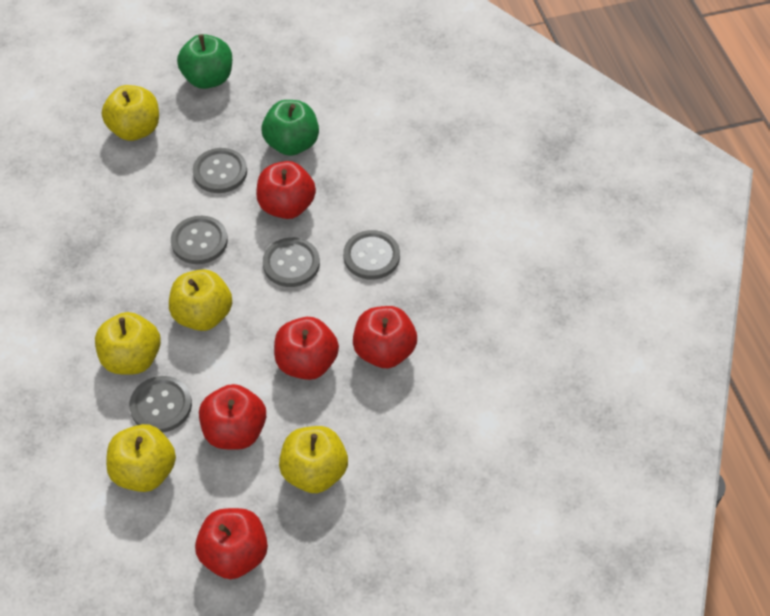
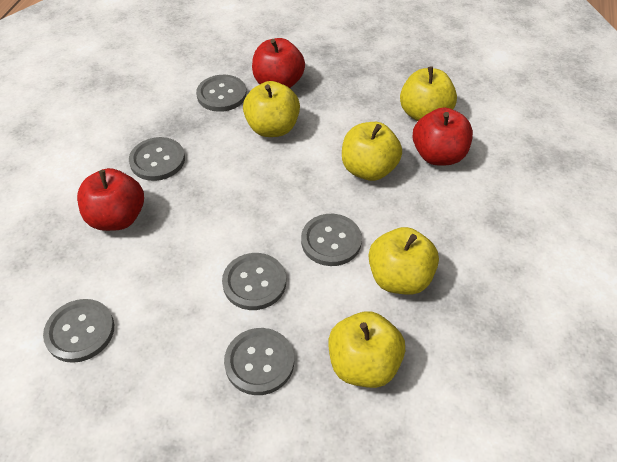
green apple: 2 -> 0
grey button: 5 -> 6
red apple: 5 -> 3

